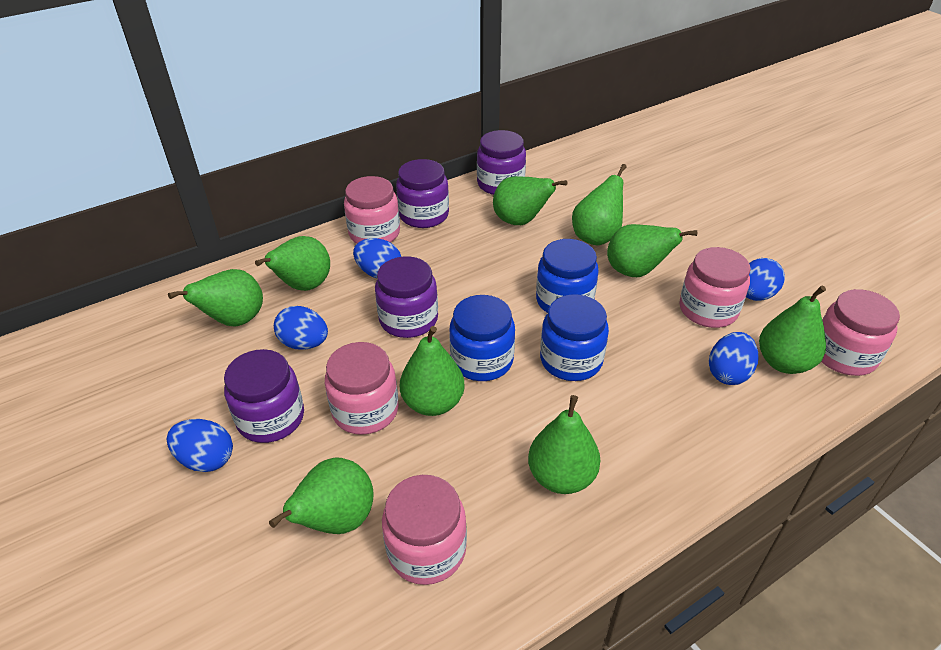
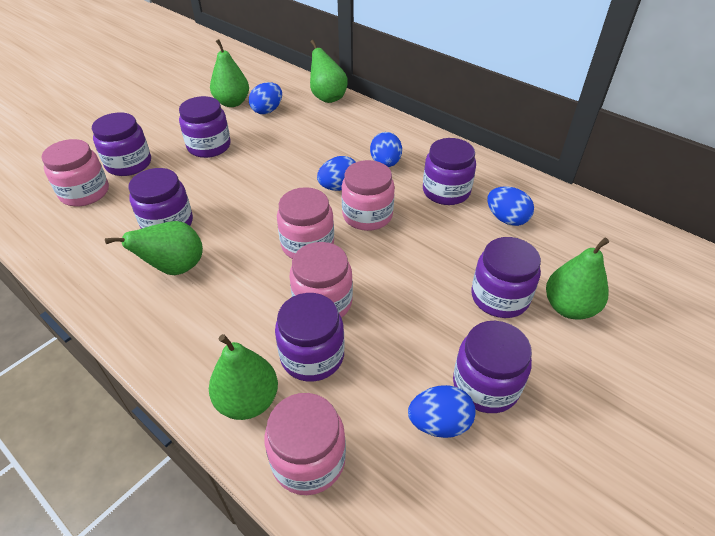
blue jar: 3 -> 0
green pear: 9 -> 5
purple jar: 4 -> 7

